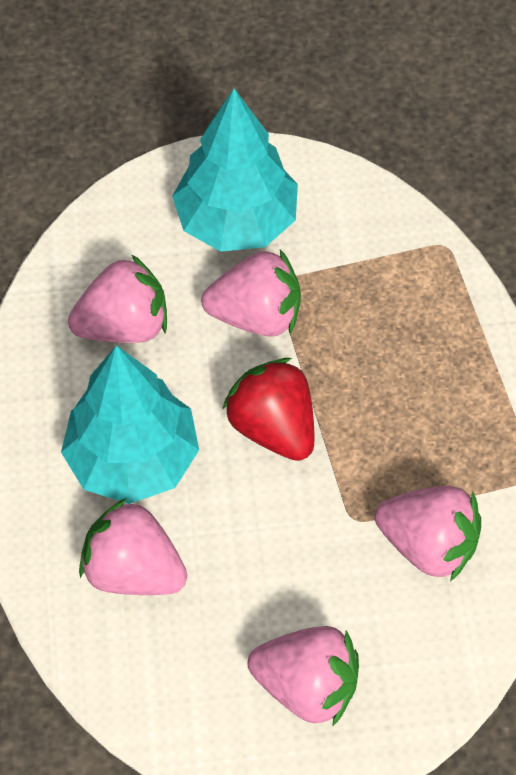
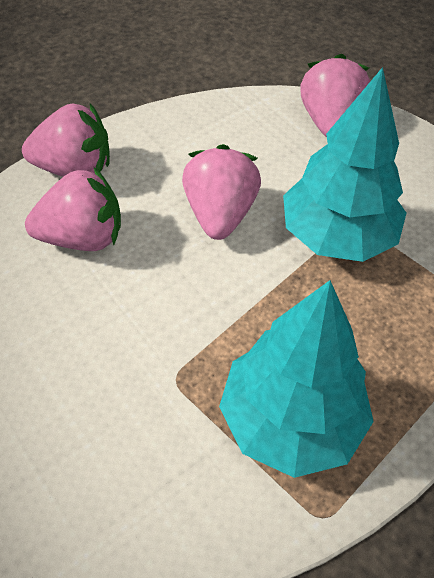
pink strawberry: 5 -> 4
red strawberry: 1 -> 0

